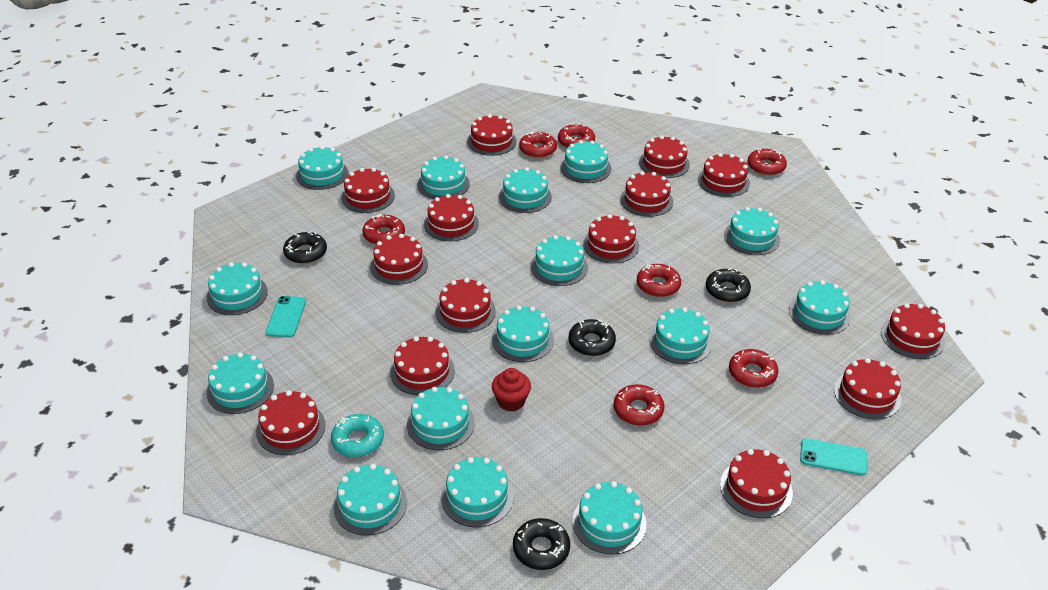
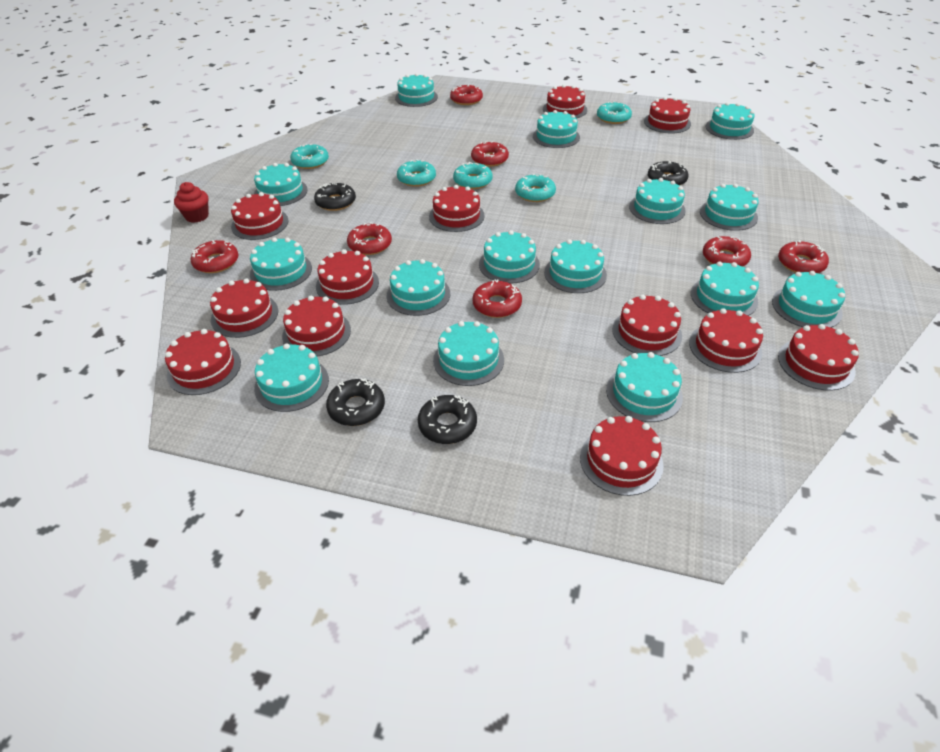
red cake: 14 -> 12
turquoise donut: 1 -> 5
turquoise phone: 2 -> 0

